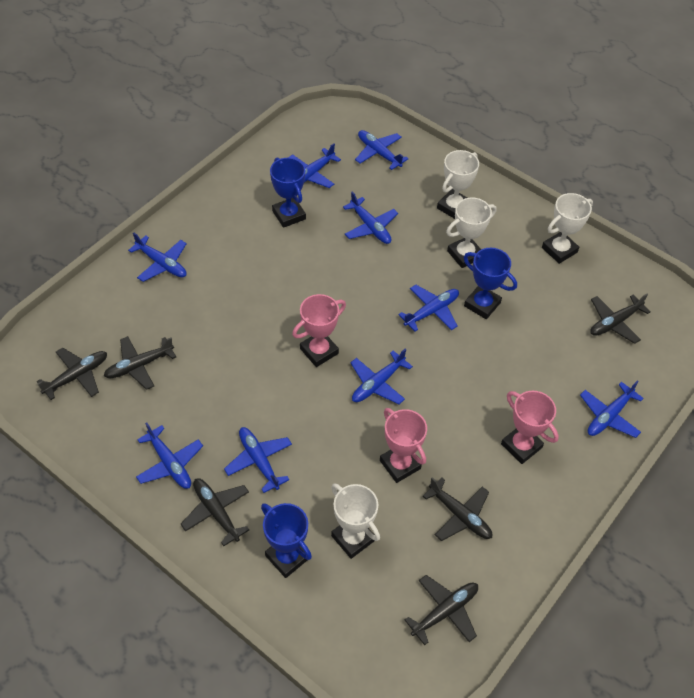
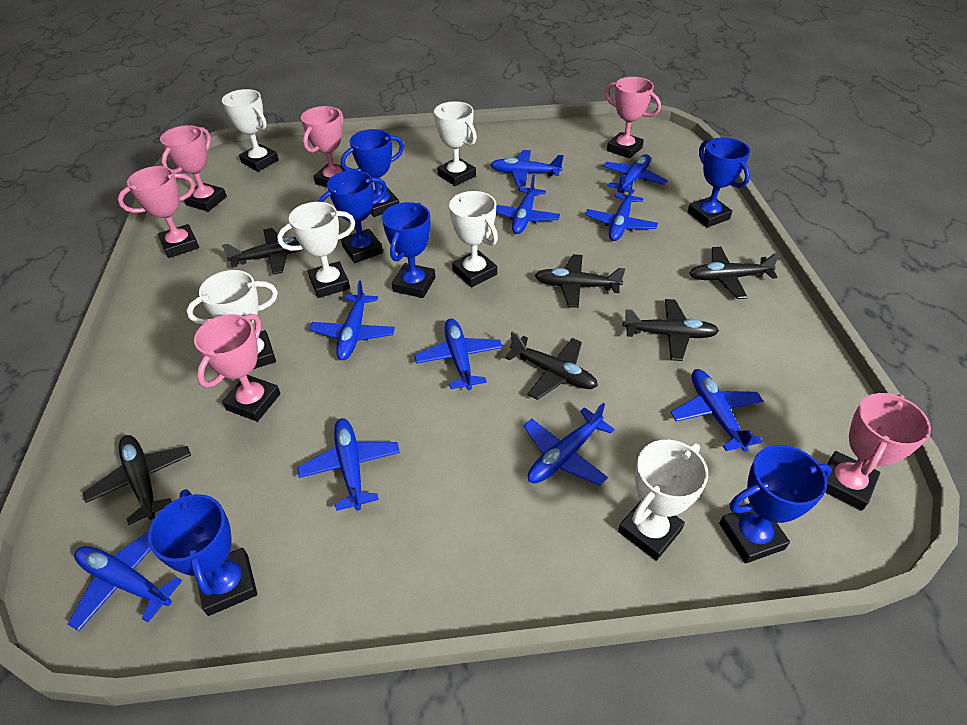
blue plane: 9 -> 10
blue trophy: 3 -> 6
pink trophy: 3 -> 6
white trophy: 4 -> 6

